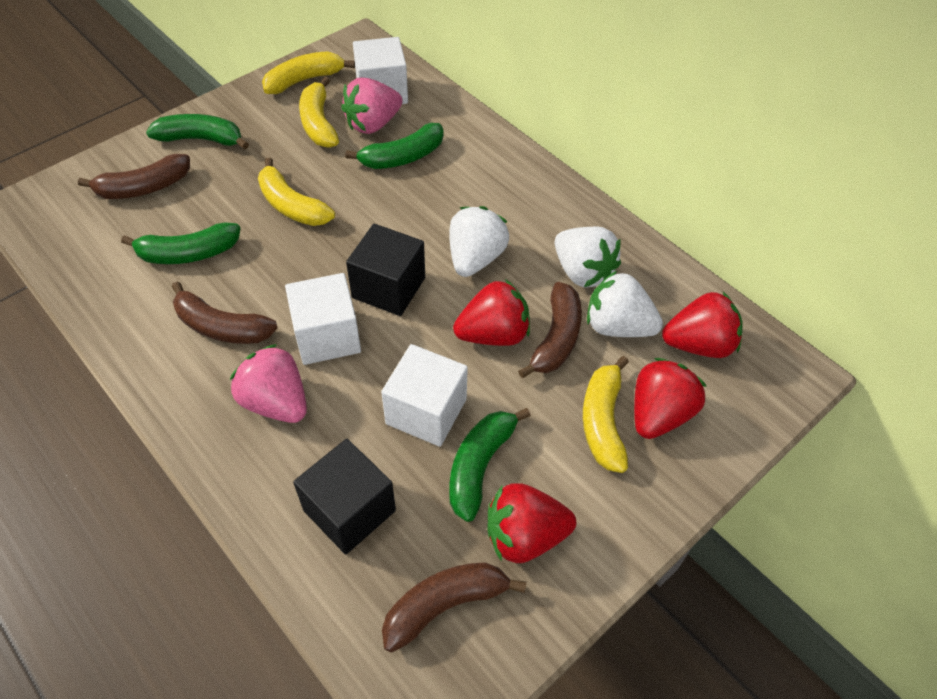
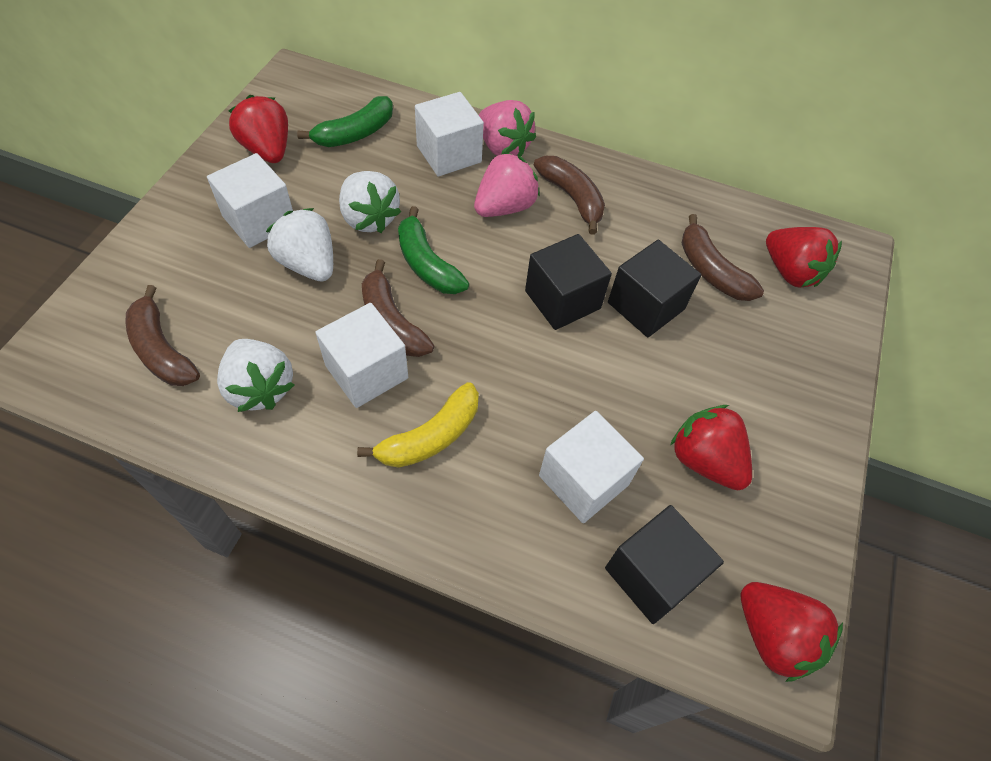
black cube: 2 -> 3
green banana: 4 -> 2
white cube: 3 -> 4
yellow banana: 4 -> 1

